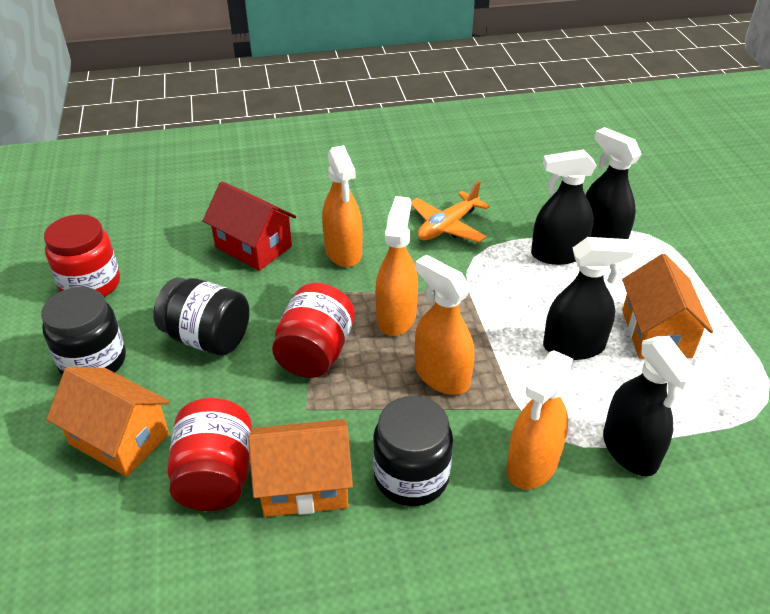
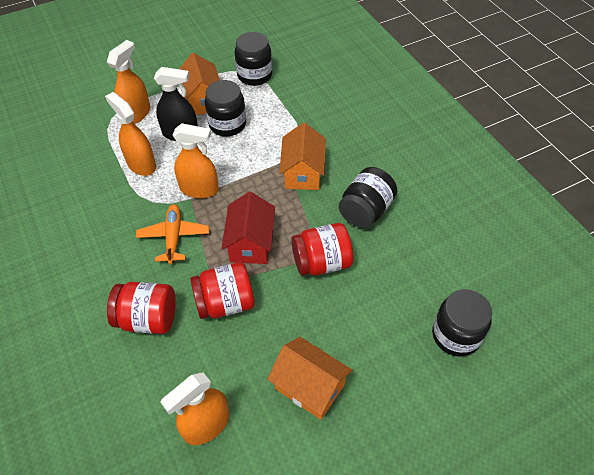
black jar: 3 -> 4
black spray bottle: 4 -> 1

